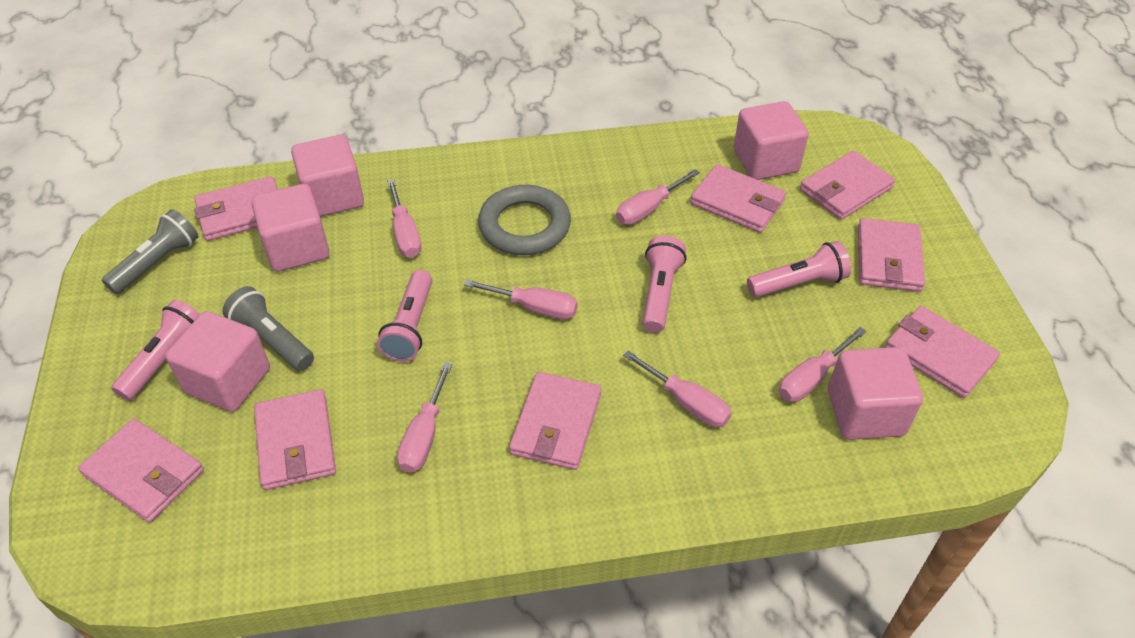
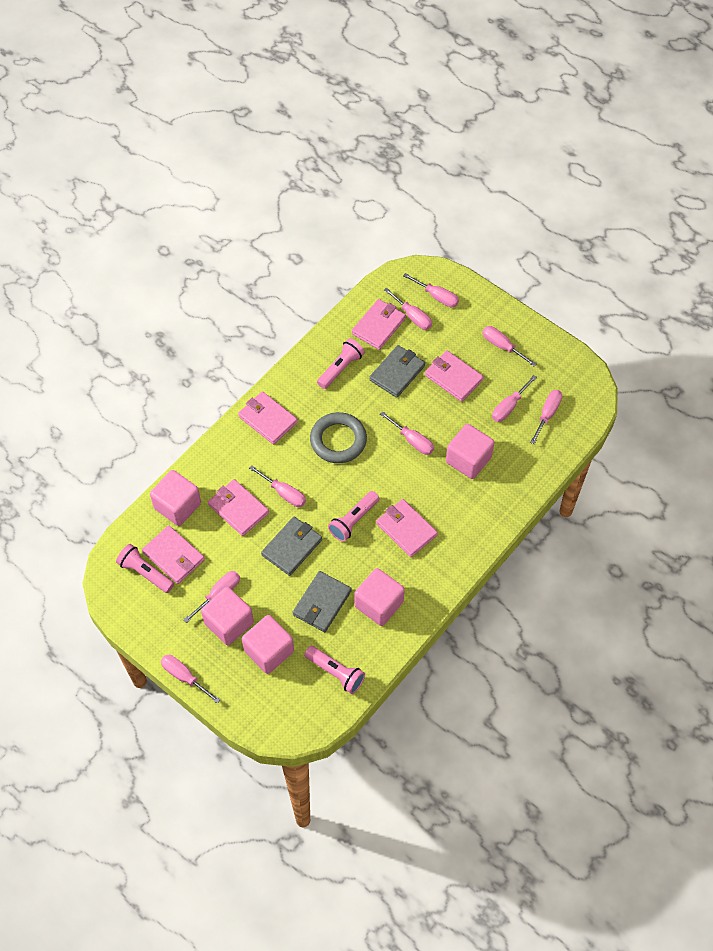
grey flashlight: 2 -> 0
grey wallet: 0 -> 3
pink screwdriver: 6 -> 9
pink wallet: 8 -> 6

